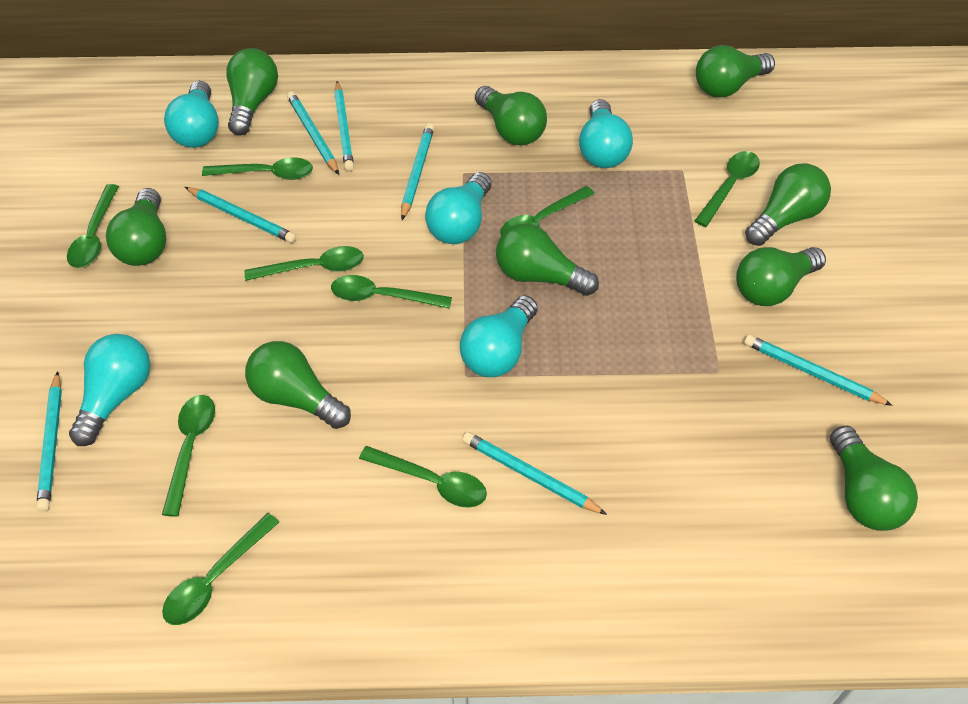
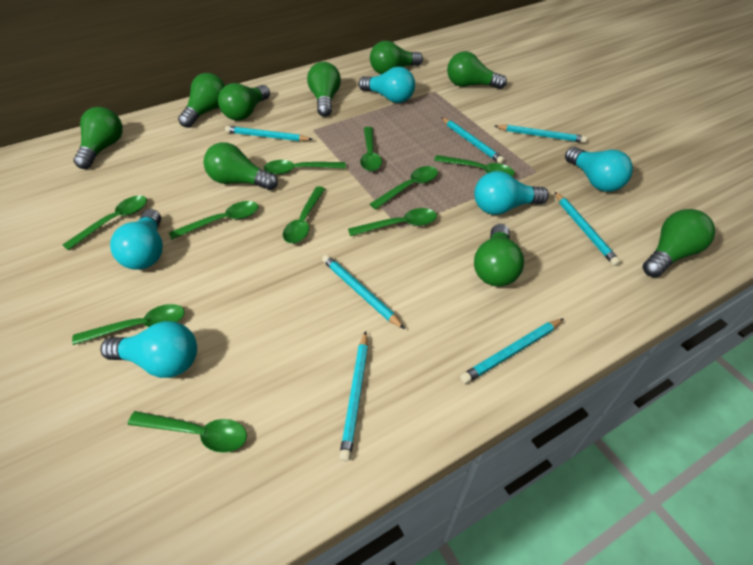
green spoon: 9 -> 10

